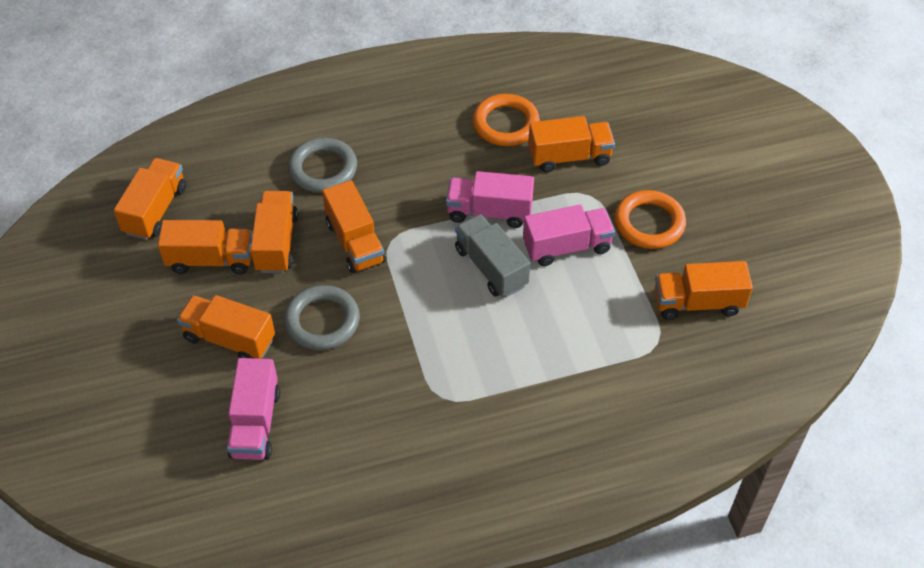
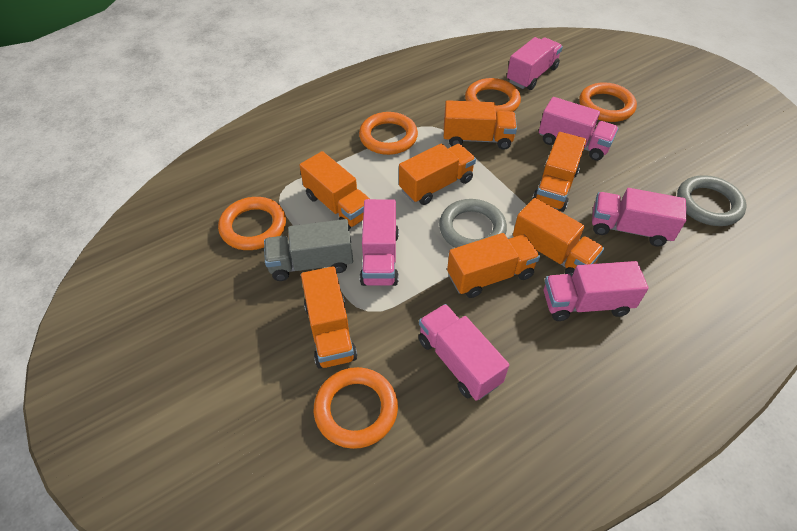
orange ring: 2 -> 5
pink truck: 3 -> 6

